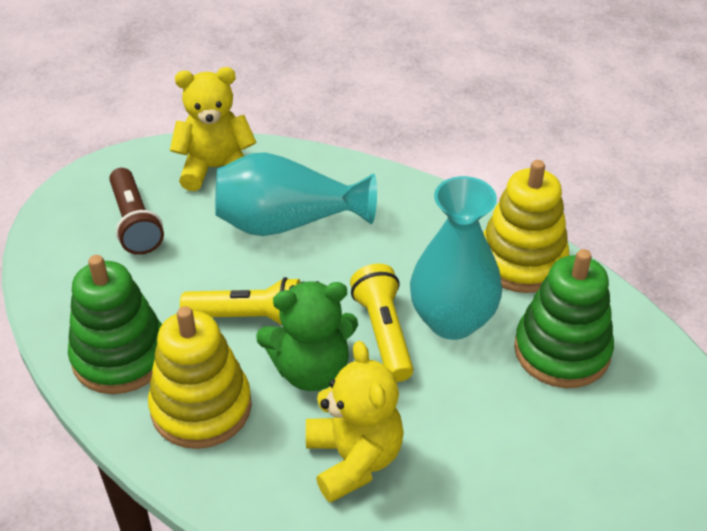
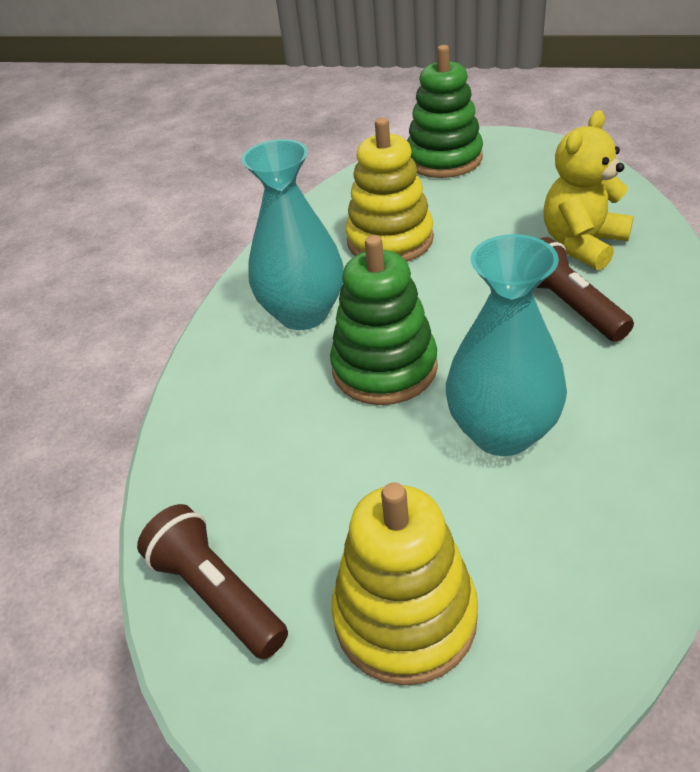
brown flashlight: 1 -> 2
green teddy bear: 1 -> 0
yellow flashlight: 2 -> 0
yellow teddy bear: 2 -> 1

